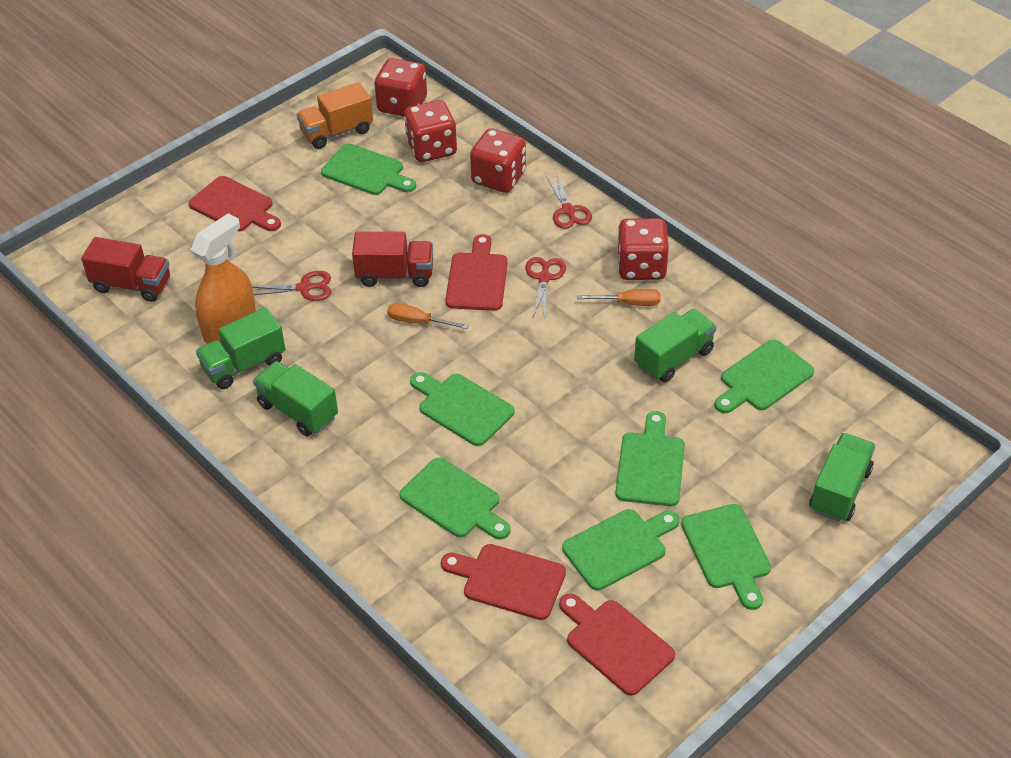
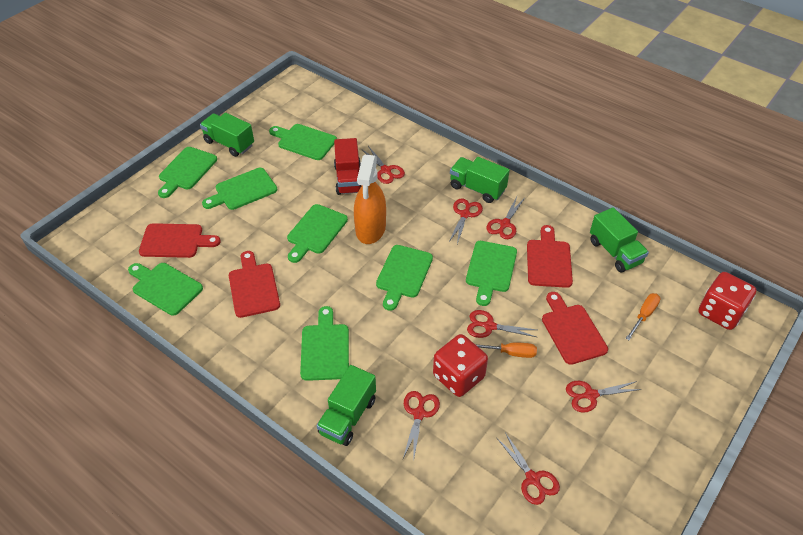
green cutting board: 7 -> 8
orange truck: 1 -> 0
red dice: 4 -> 2
red scissors: 3 -> 7
red truck: 2 -> 1

